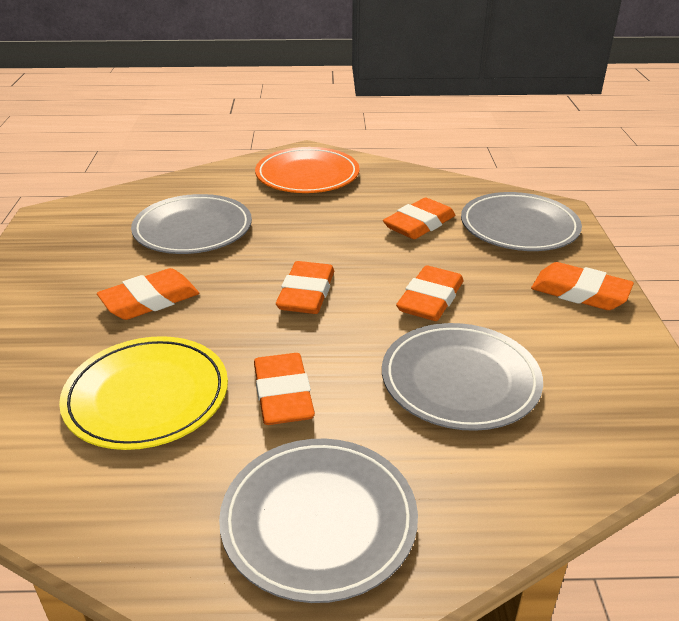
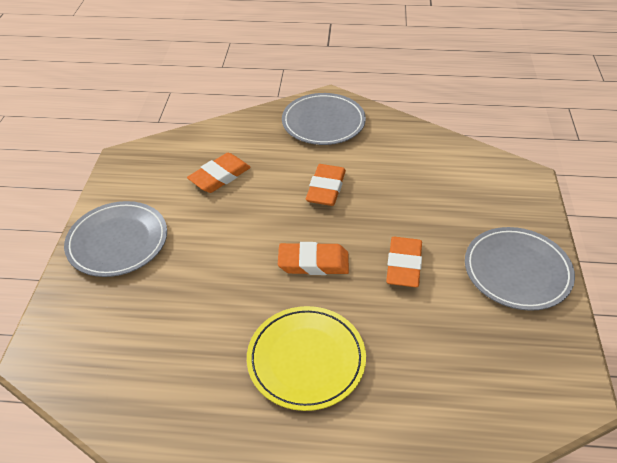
grey plate: 4 -> 3
orange eraser: 6 -> 4
orange plate: 1 -> 0

